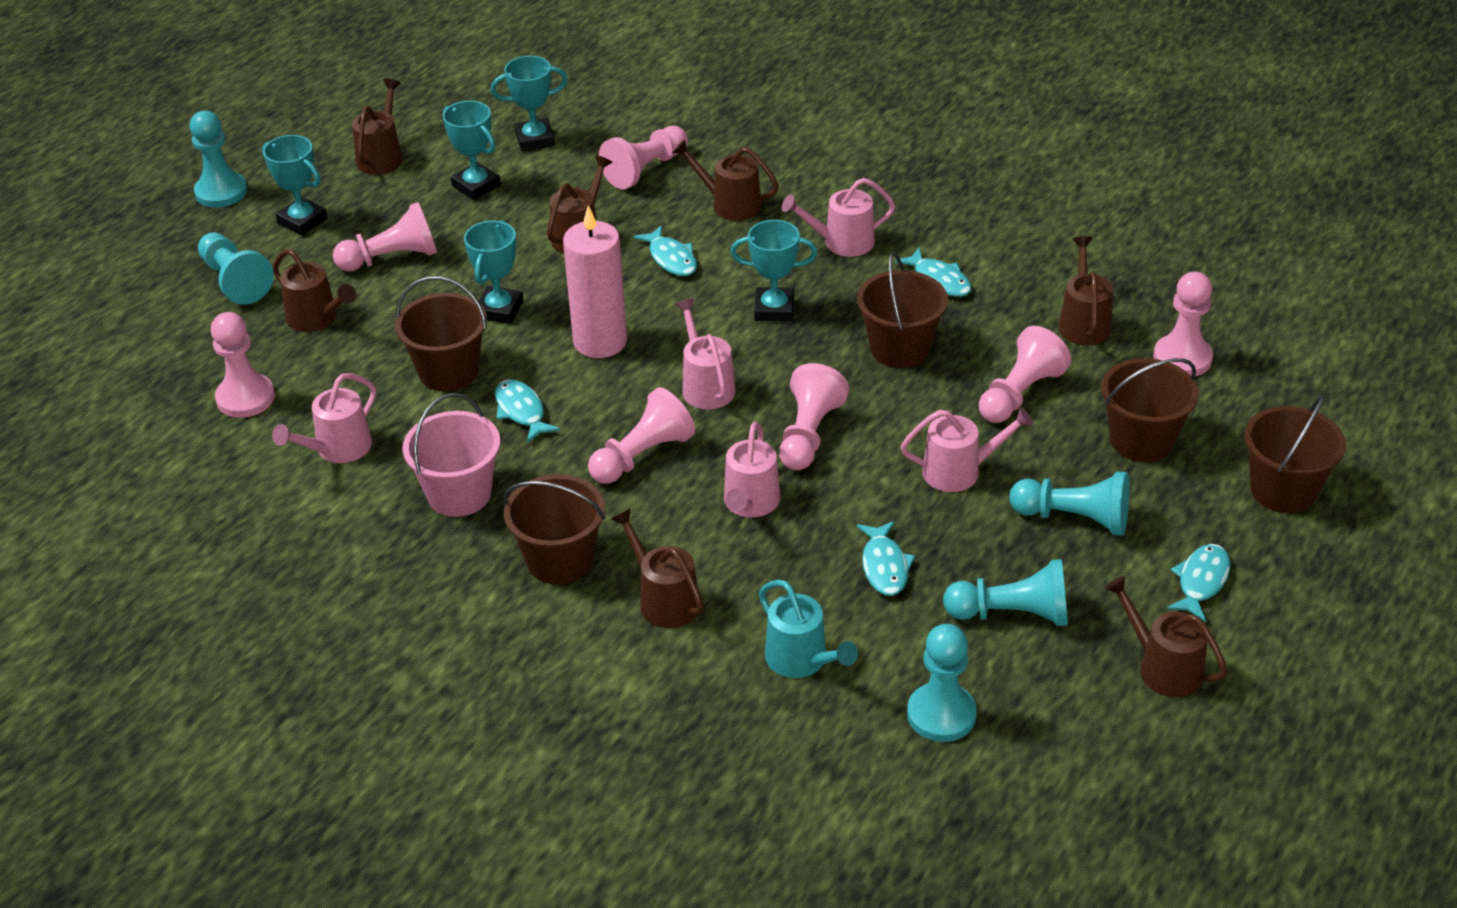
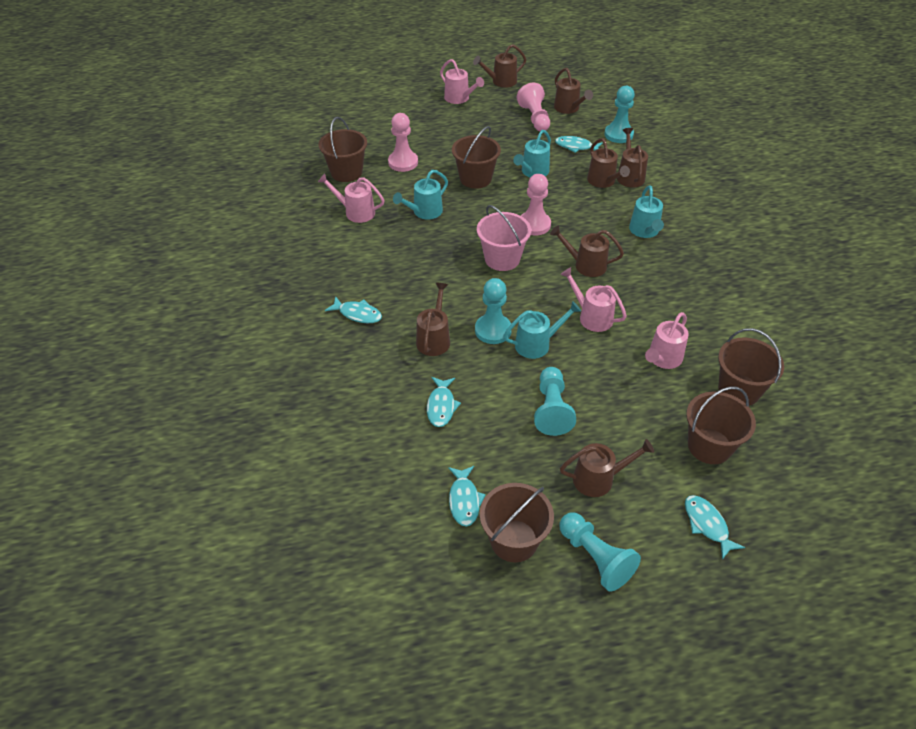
pink candle: 1 -> 0
pink pawn: 7 -> 3
pink watering can: 5 -> 4
turquoise pawn: 5 -> 4
turquoise trophy: 5 -> 0
turquoise watering can: 1 -> 4

